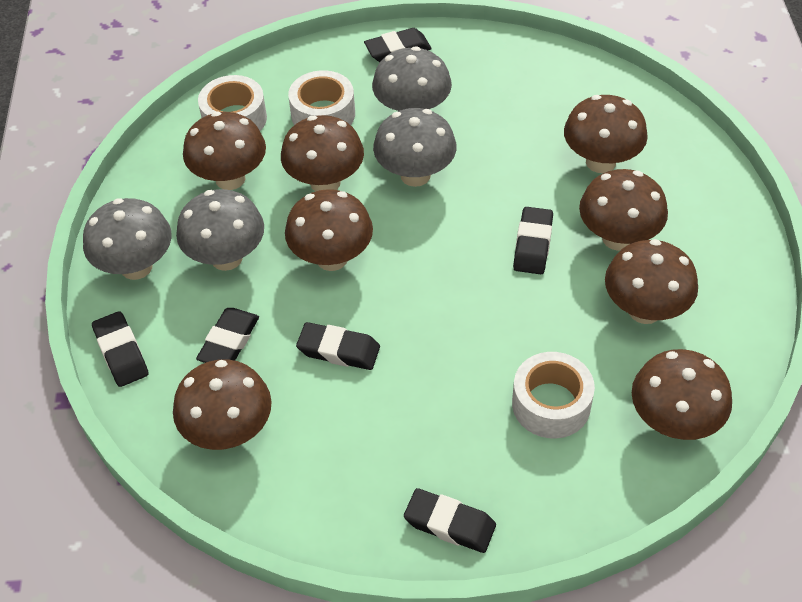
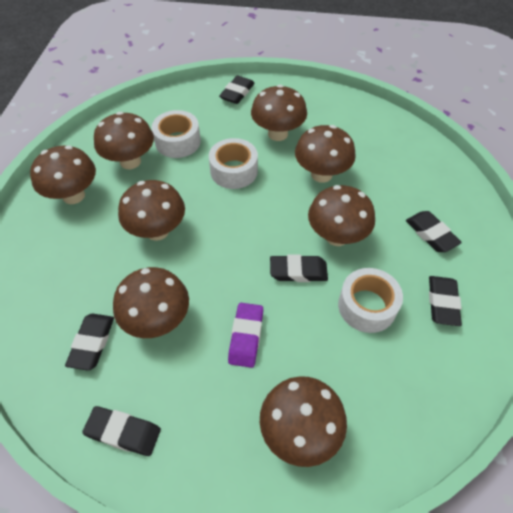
grey mushroom: 4 -> 0
purple eraser: 0 -> 1

